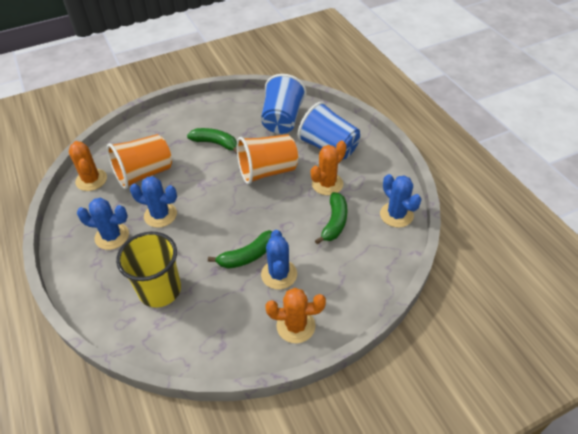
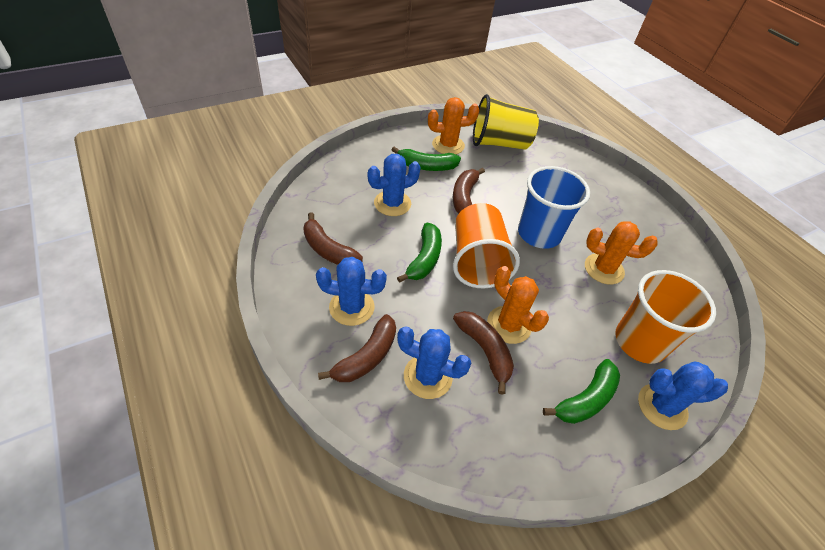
blue cup: 2 -> 1
brown banana: 0 -> 4

